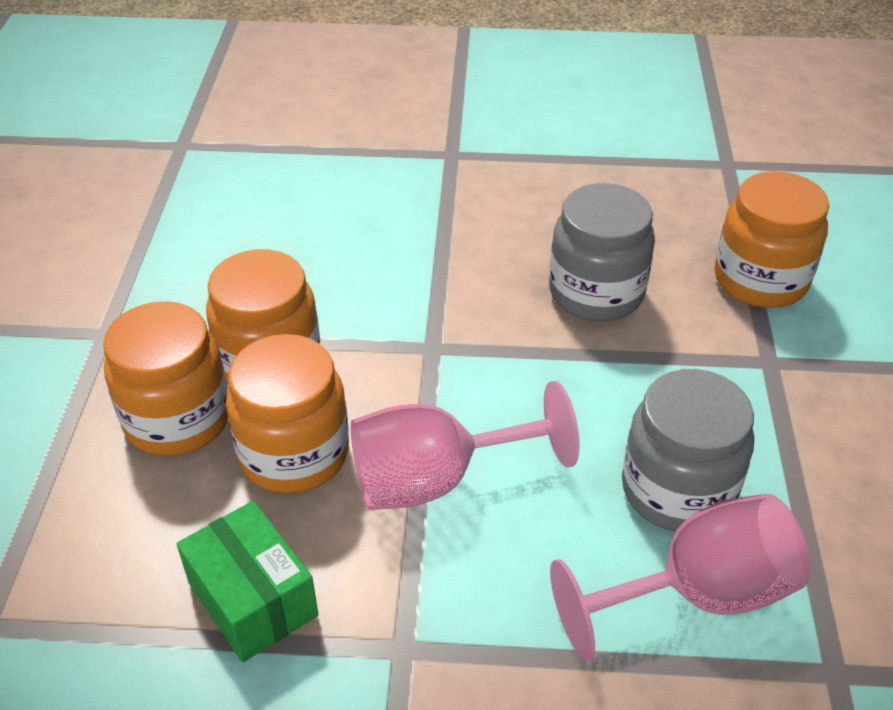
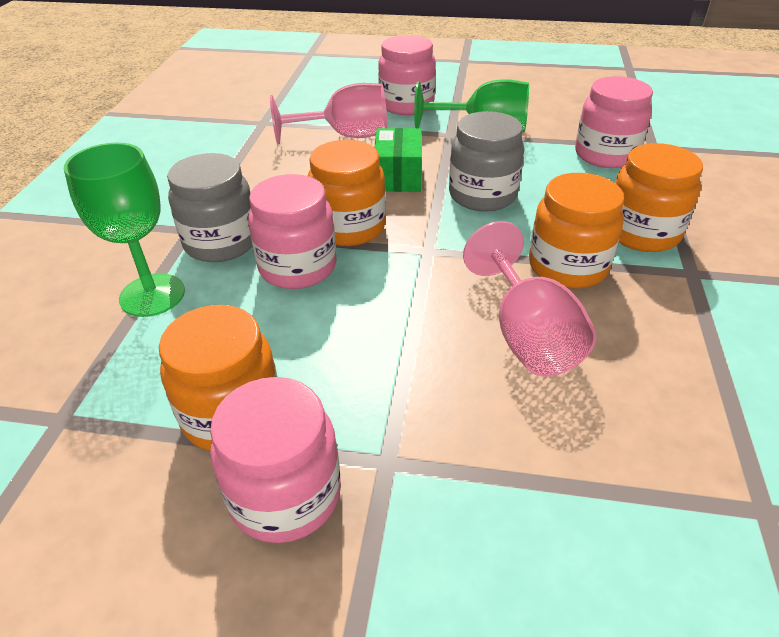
green goblet: 0 -> 2
pink jar: 0 -> 4

